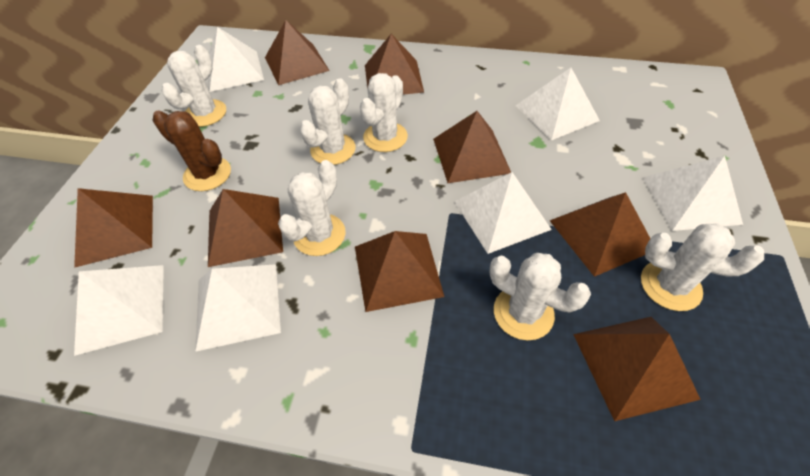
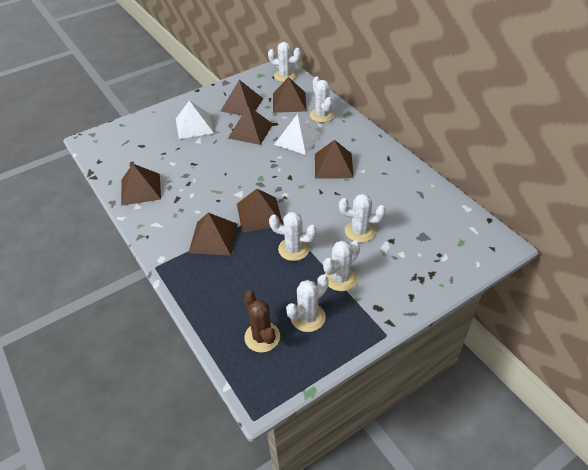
brown pyramid: 8 -> 7
white pyramid: 6 -> 2

